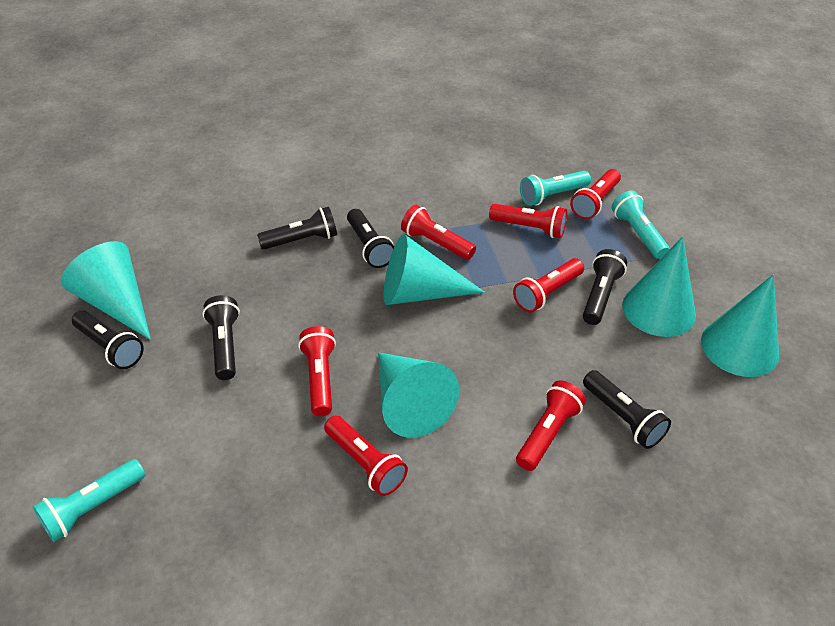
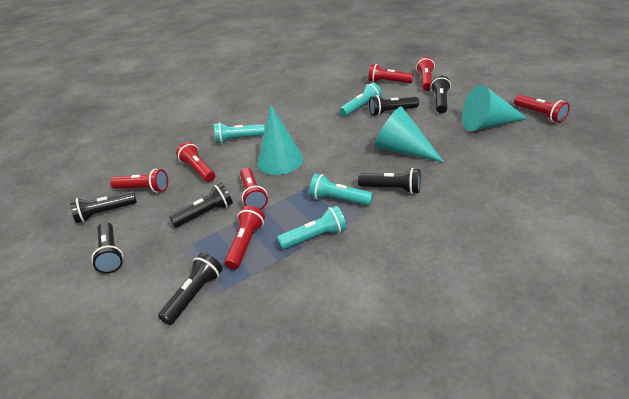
black flashlight: 6 -> 7
turquoise cone: 5 -> 3
turquoise flashlight: 3 -> 4

